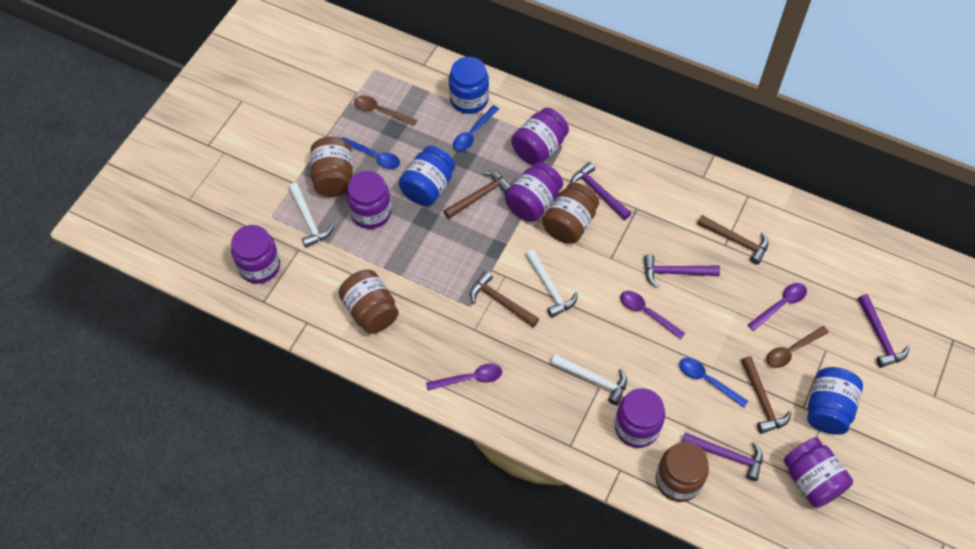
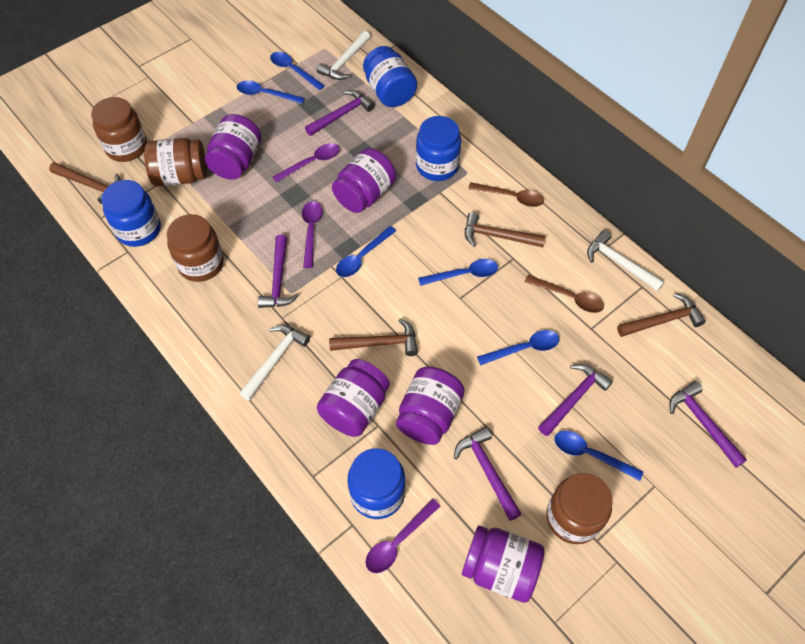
blue jar: 3 -> 4
blue spoon: 3 -> 6
purple hammer: 4 -> 5
purple jar: 6 -> 5

